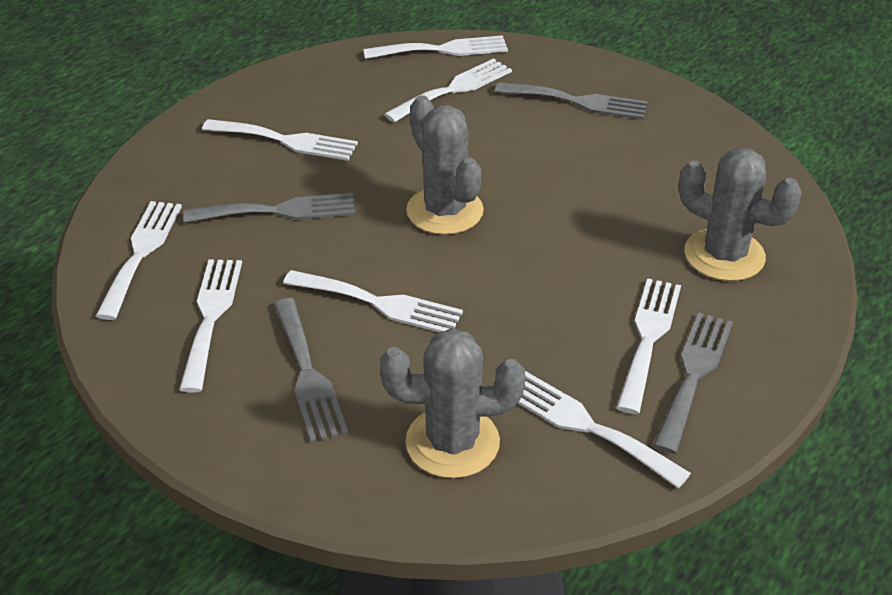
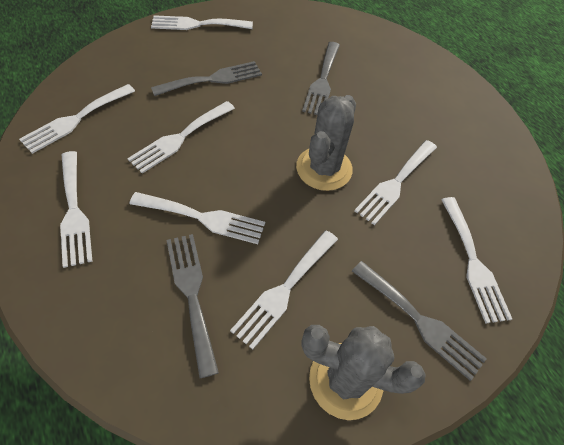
grey cactus: 3 -> 2

